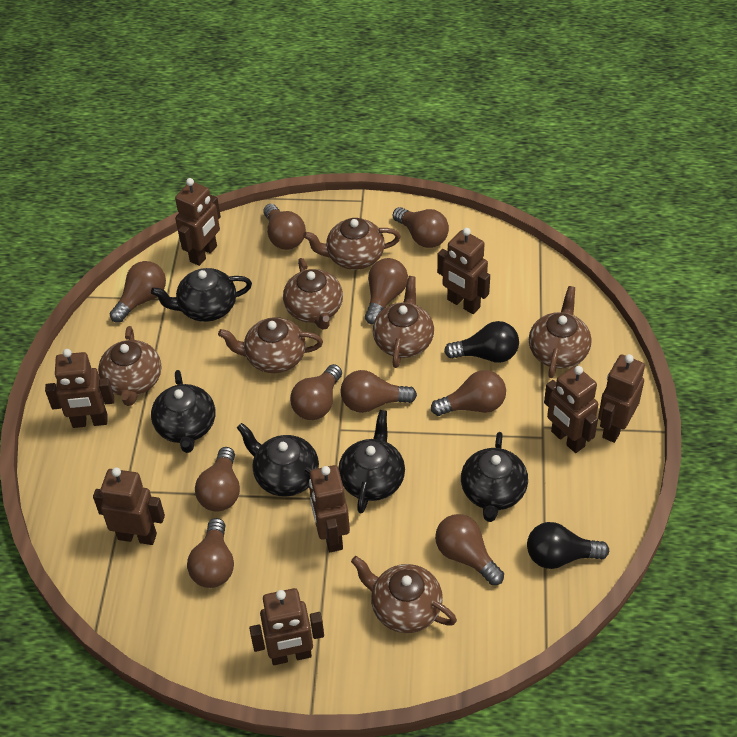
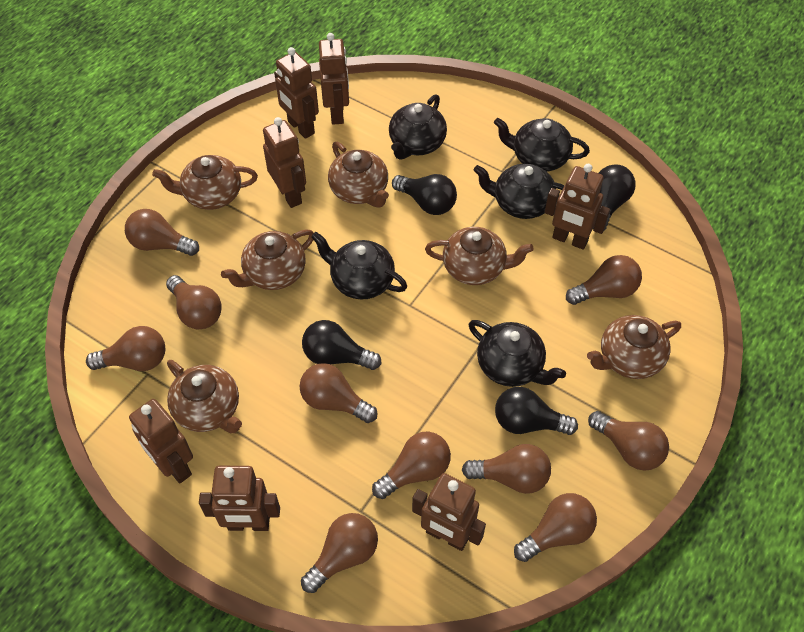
black light bulb: 2 -> 4
brown robot: 8 -> 7
brown teapot: 7 -> 6

